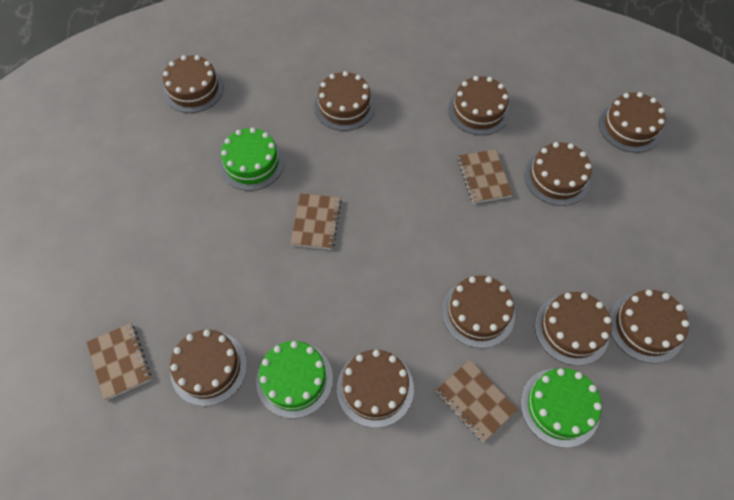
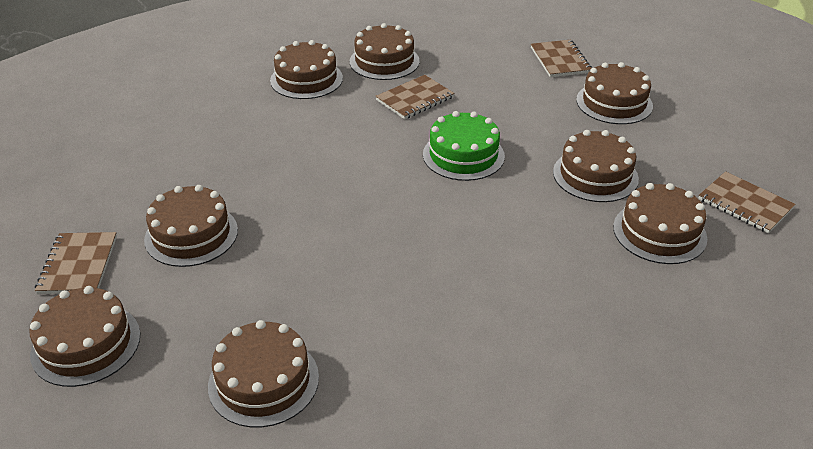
brown cake: 10 -> 8
green cake: 3 -> 1

